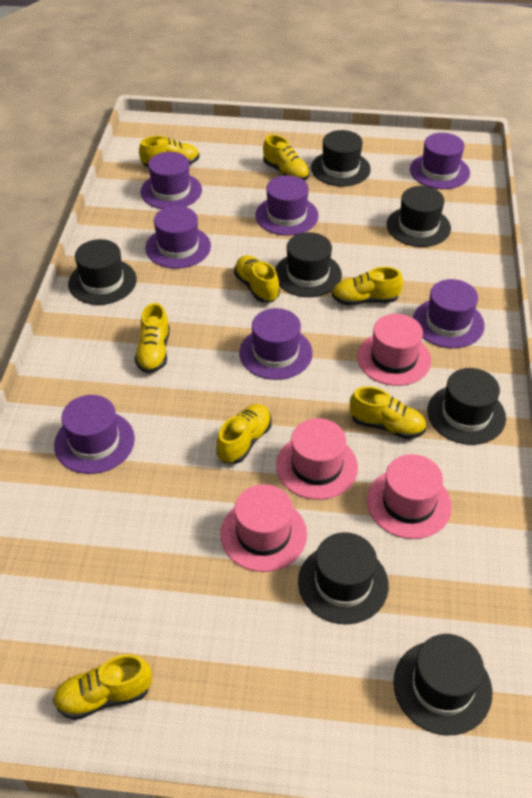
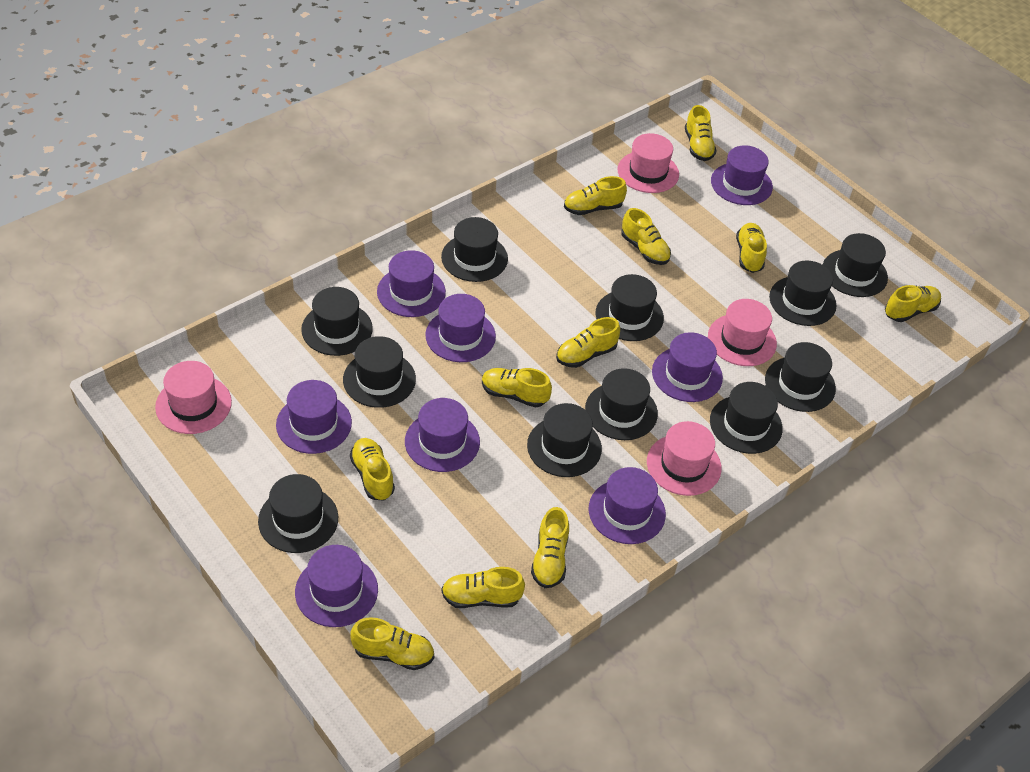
black hat: 7 -> 11
purple hat: 7 -> 8
yellow shoe: 8 -> 11

